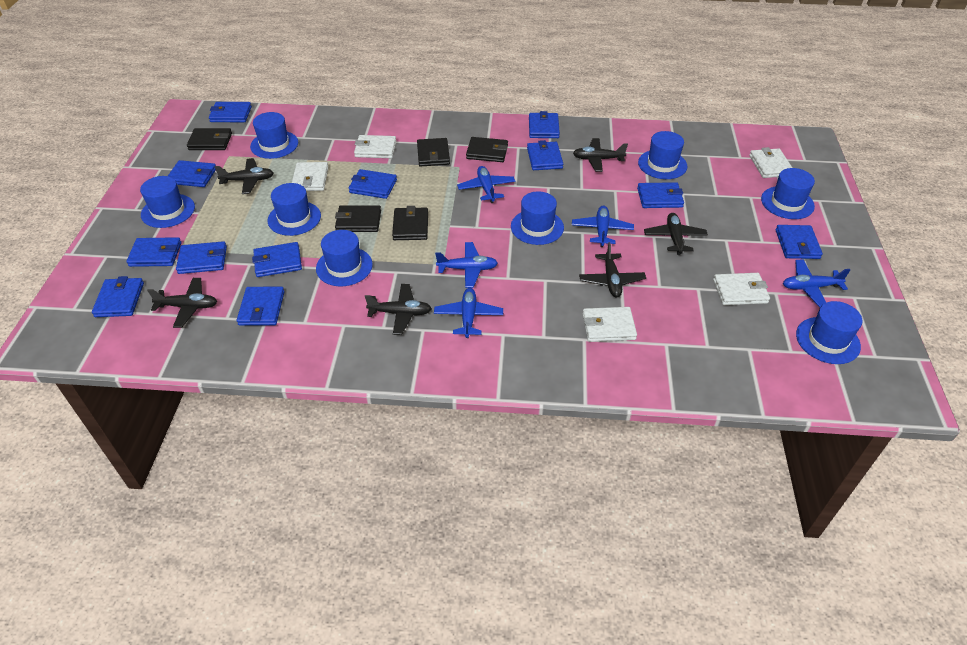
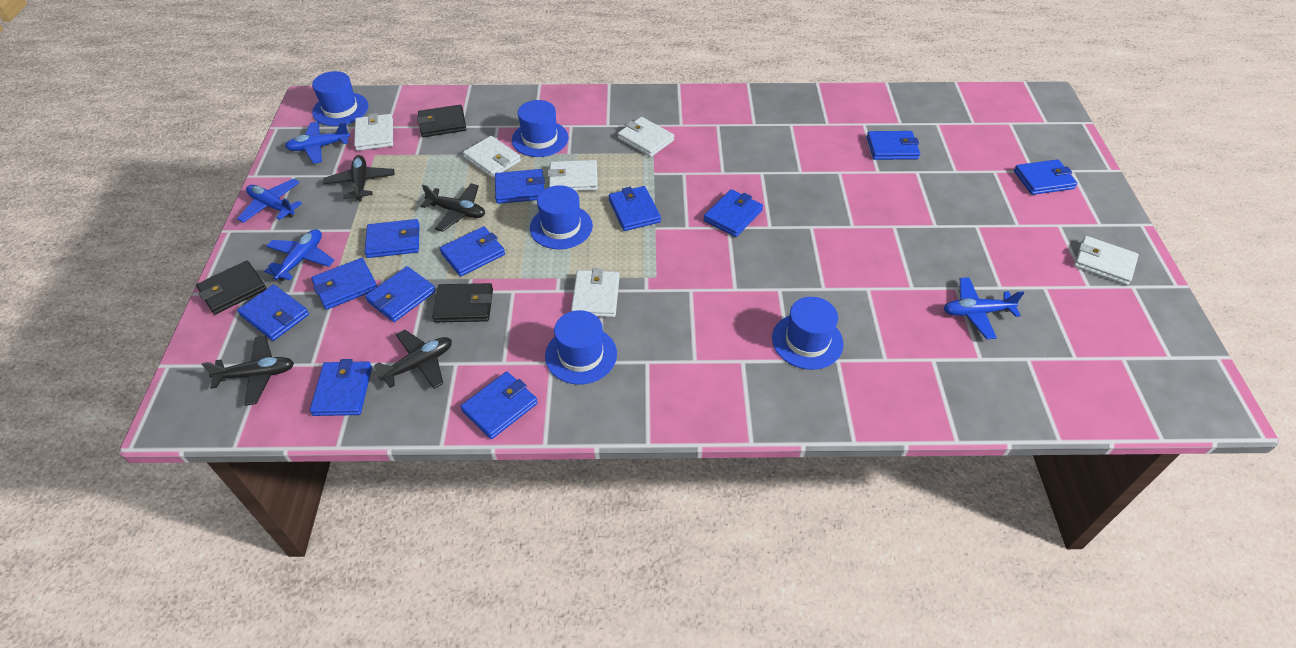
black plane: 6 -> 4
black wallet: 5 -> 3
blue hat: 8 -> 5
blue plane: 5 -> 4
white wallet: 5 -> 6

